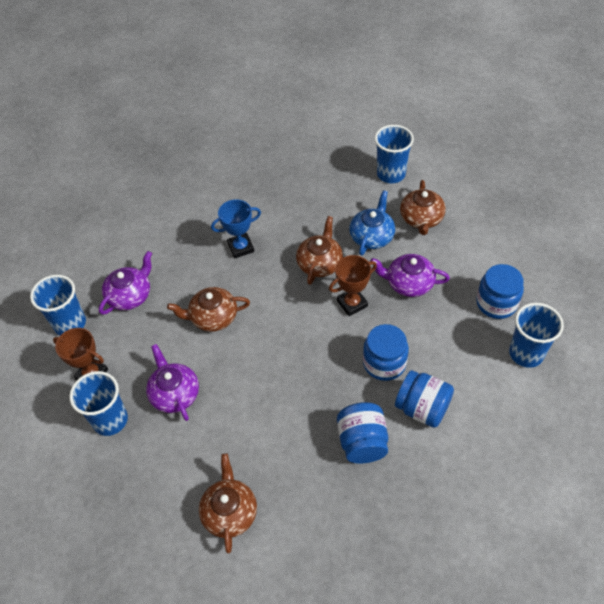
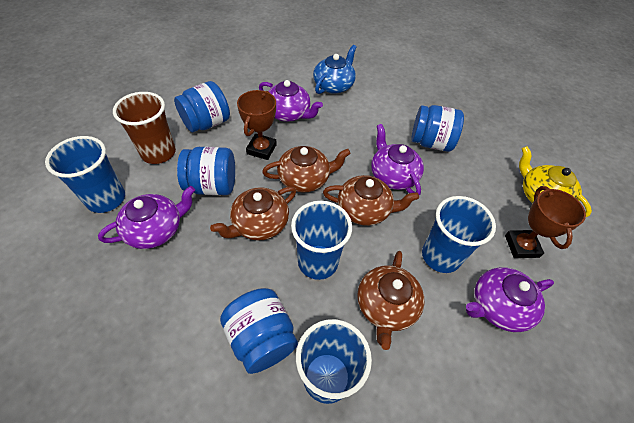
blue trophy: 1 -> 0
brown cup: 0 -> 1
purple teapot: 3 -> 4
yellow teapot: 0 -> 1

